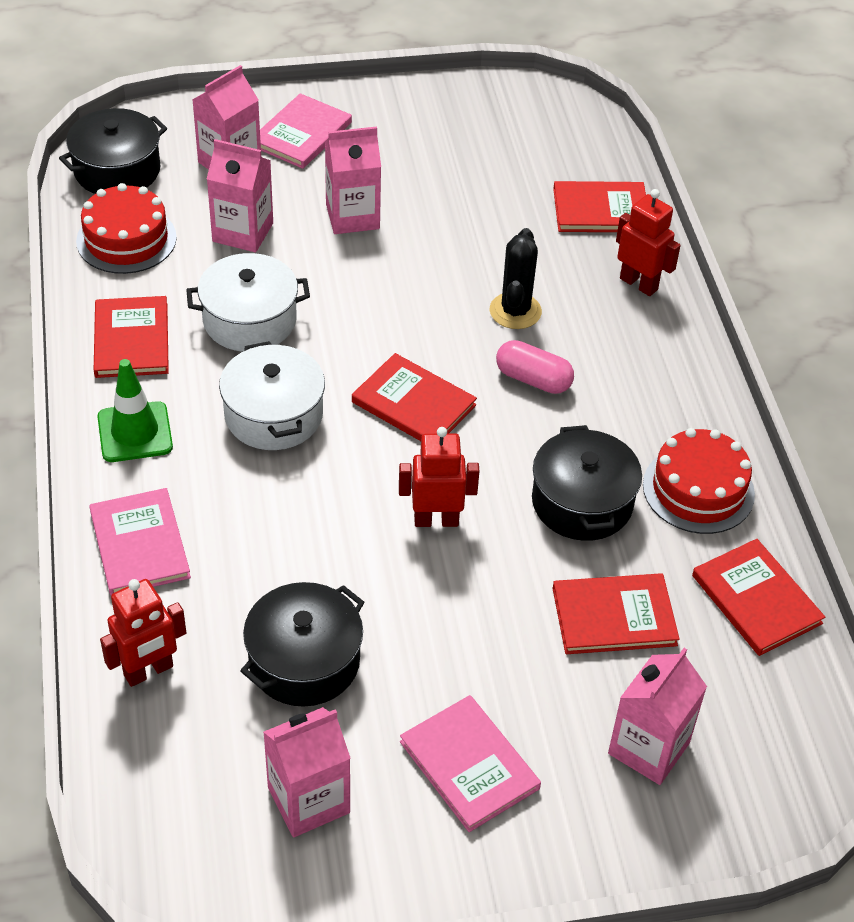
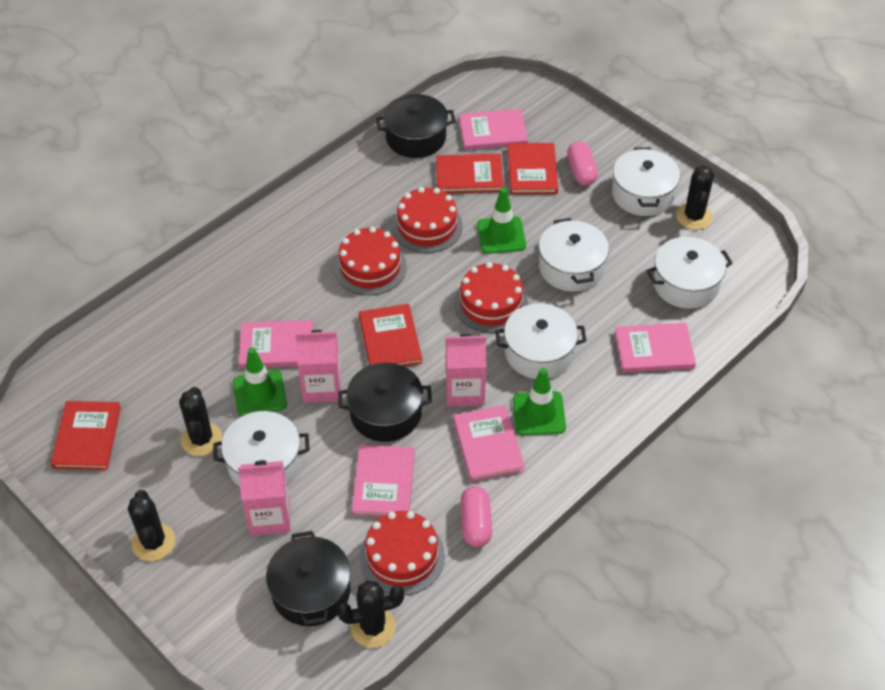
black cactus: 1 -> 4
green traffic cone: 1 -> 3
pink book: 3 -> 5
pink capsule: 1 -> 2
pink carton: 5 -> 3
red book: 5 -> 4
red cake: 2 -> 4
red robot: 3 -> 0
white pot: 2 -> 5

